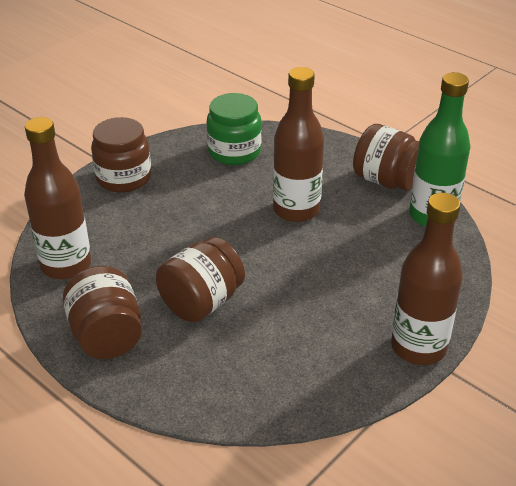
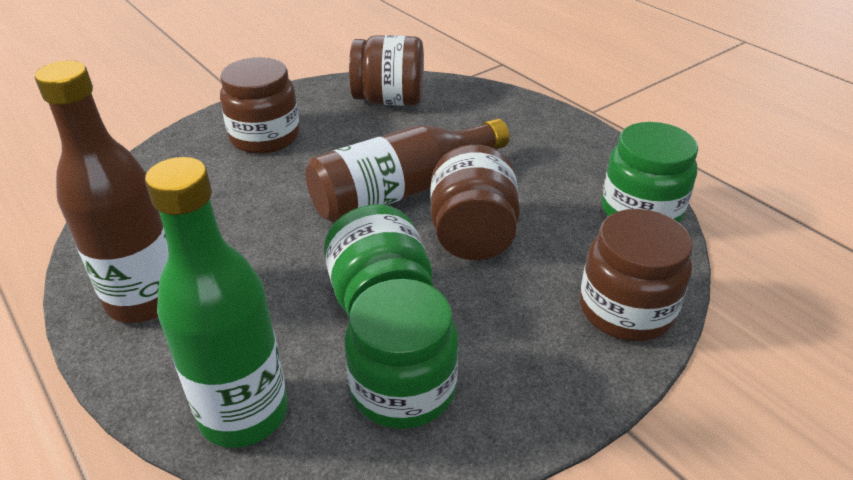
brown bottle: 3 -> 2
green jar: 1 -> 3

